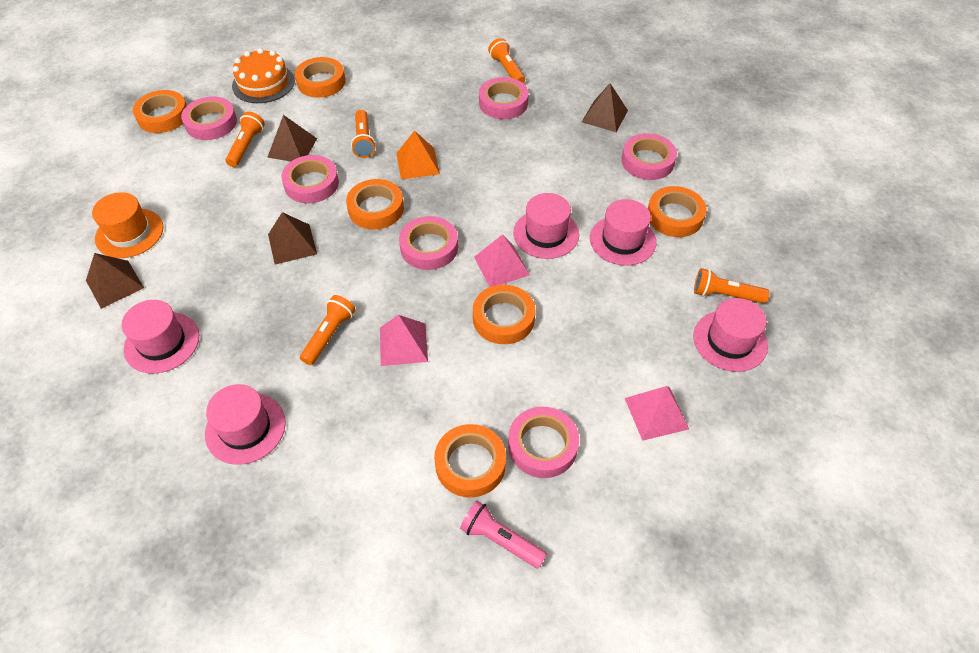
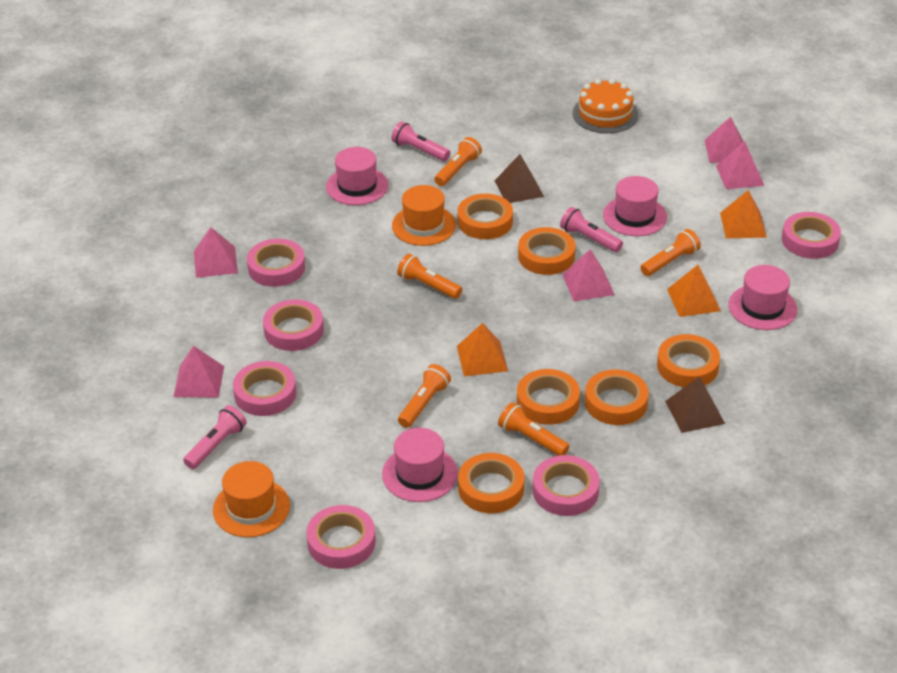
brown pyramid: 4 -> 2
orange hat: 1 -> 2
orange pyramid: 1 -> 3
pink flashlight: 1 -> 3
pink hat: 5 -> 4
pink pyramid: 3 -> 5

